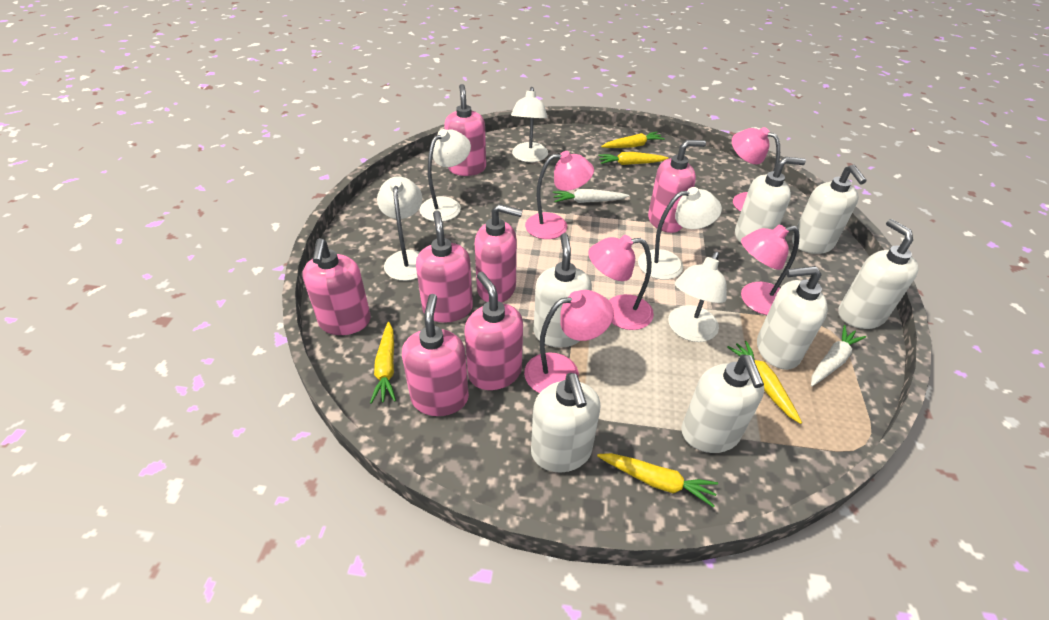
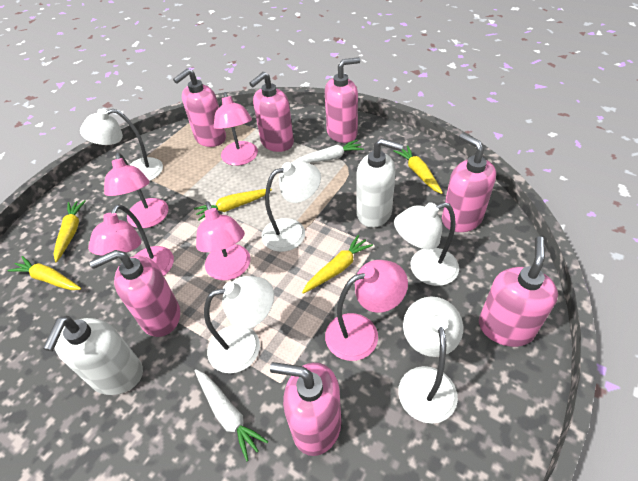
white soap dispenser: 7 -> 2

